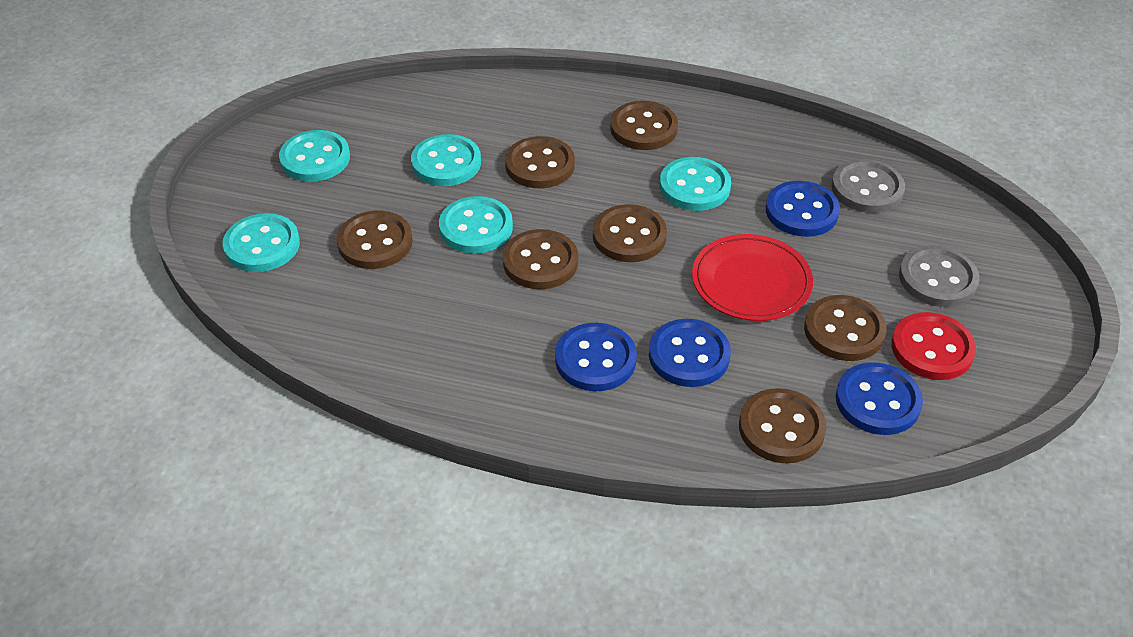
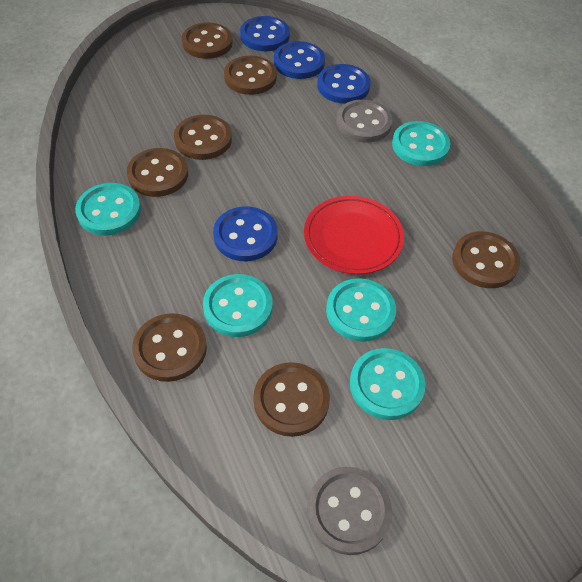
red button: 1 -> 0

